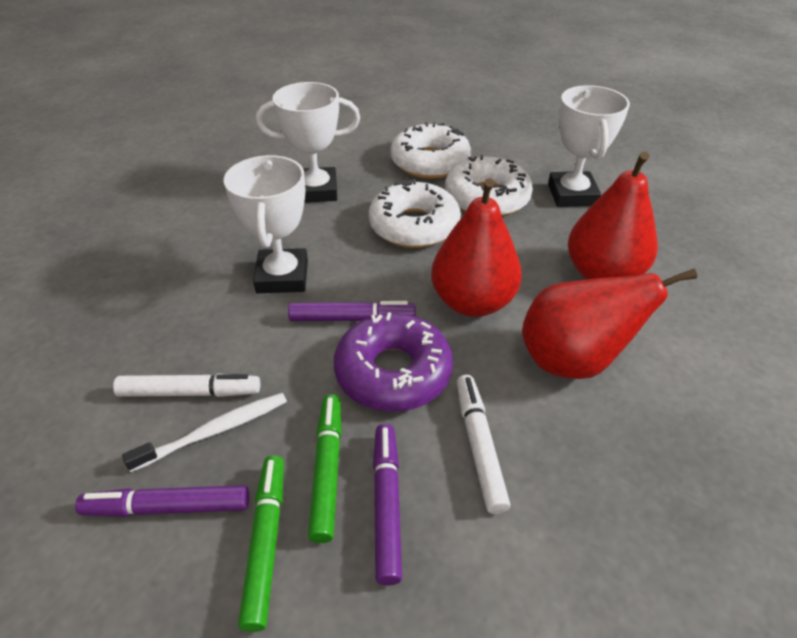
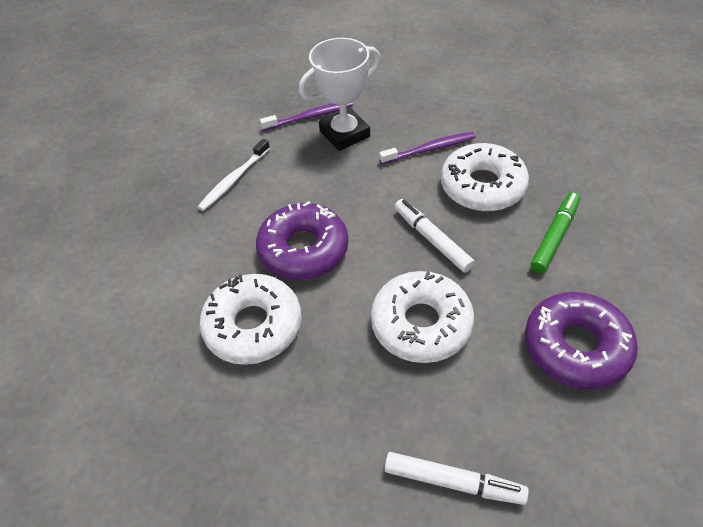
green marker: 2 -> 1
purple donut: 1 -> 2
purple marker: 3 -> 0
purple toothbrush: 0 -> 2
red pear: 3 -> 0
white trophy: 3 -> 1

